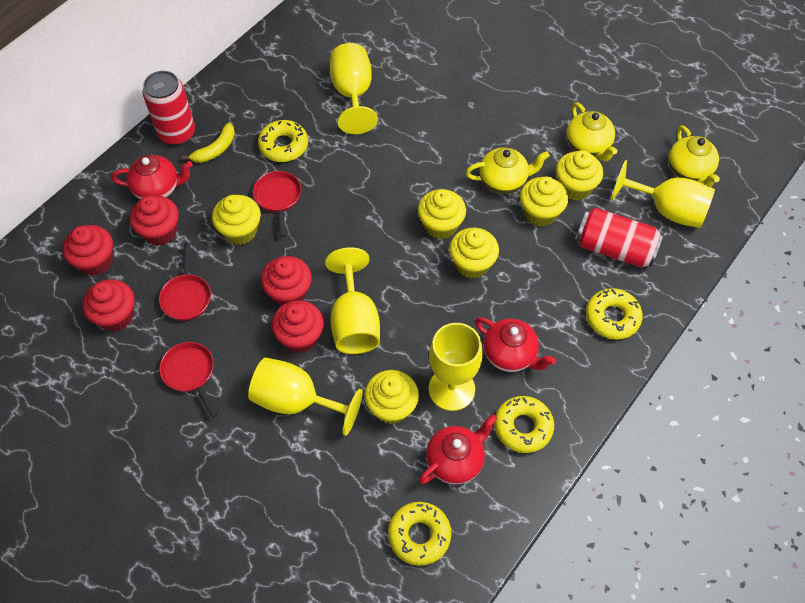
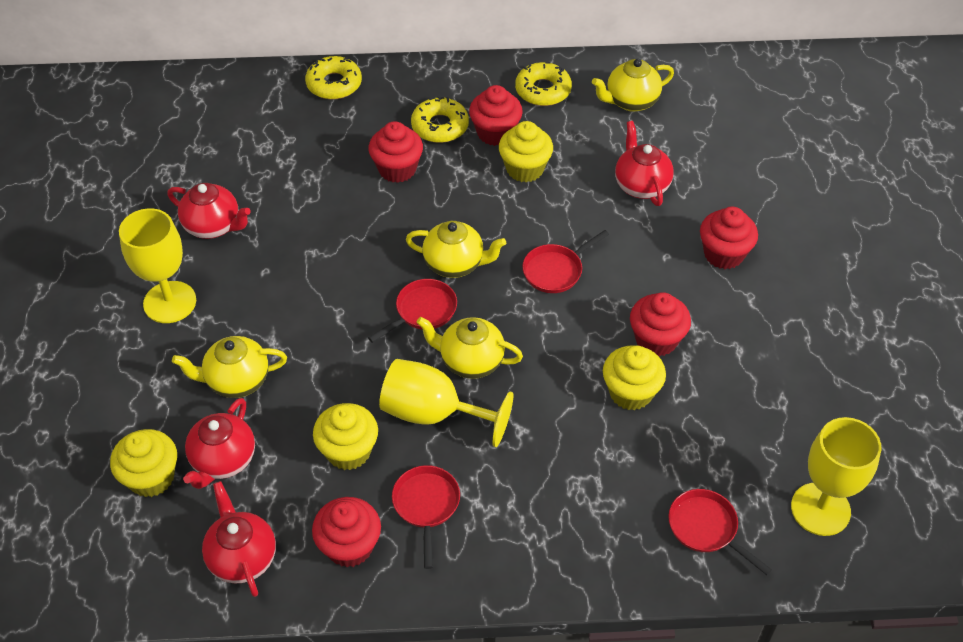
red can: 2 -> 0
red pan: 3 -> 4
red teapot: 3 -> 4
yellow banana: 1 -> 0
yellow cupcake: 6 -> 4
yellow donut: 4 -> 3
yellow goblet: 5 -> 3
yellow teapot: 3 -> 4

